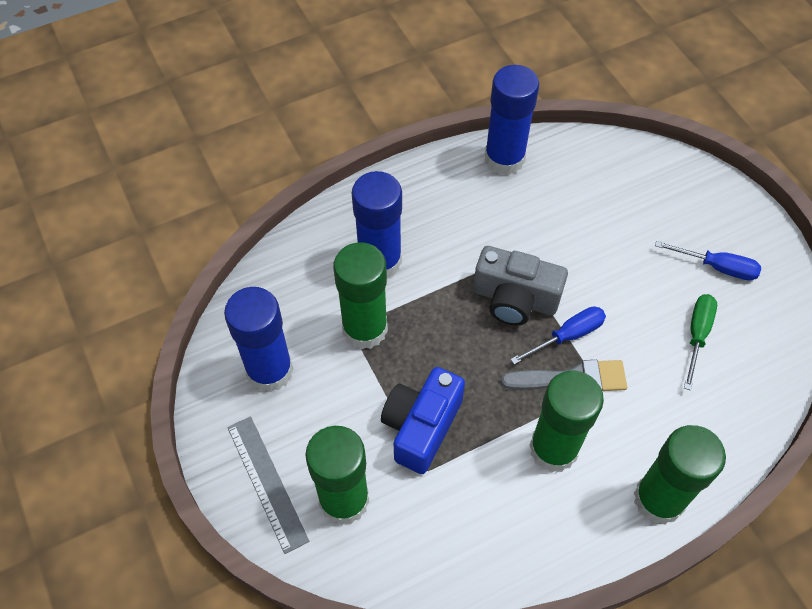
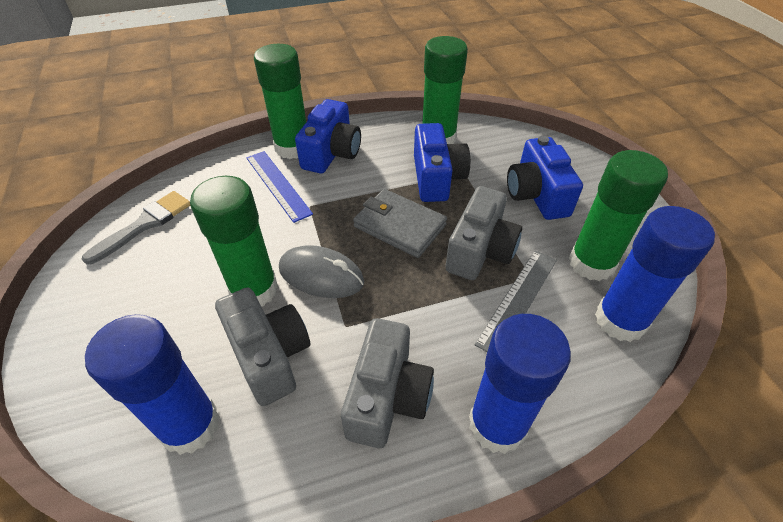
blue camera: 1 -> 3
blue ruler: 0 -> 1
blue screwdriver: 2 -> 0
green screwdriver: 1 -> 0
grey camera: 1 -> 3
grey mouse: 0 -> 1
grey wallet: 0 -> 1

